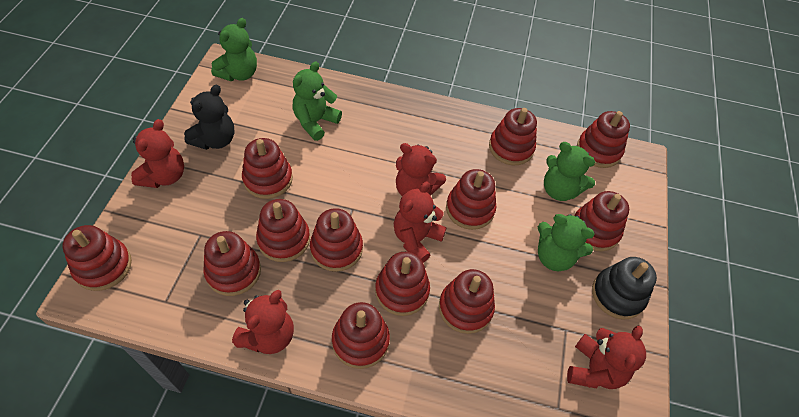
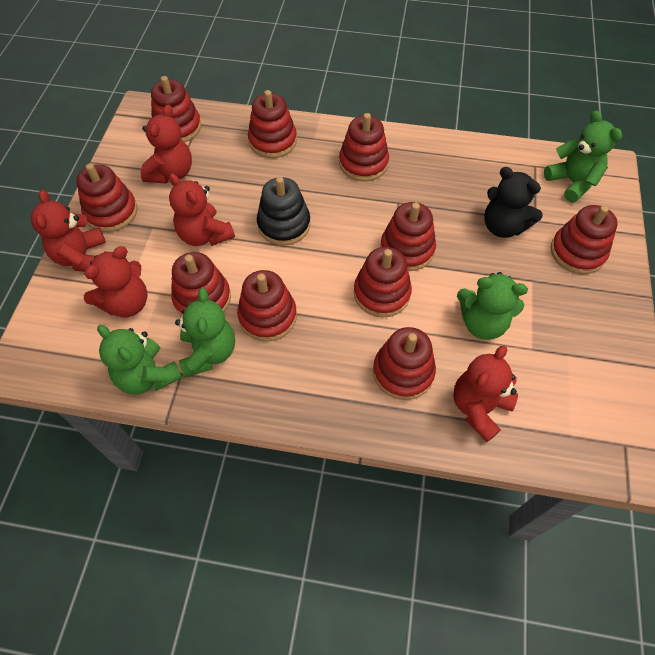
red stacking toy: 12 -> 10

